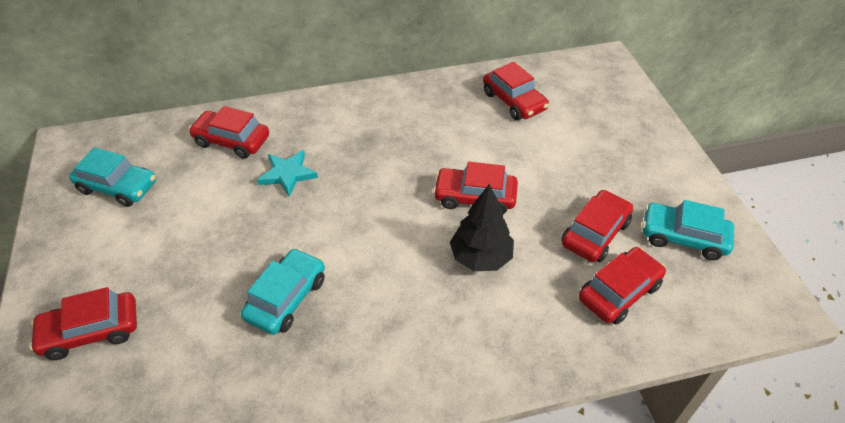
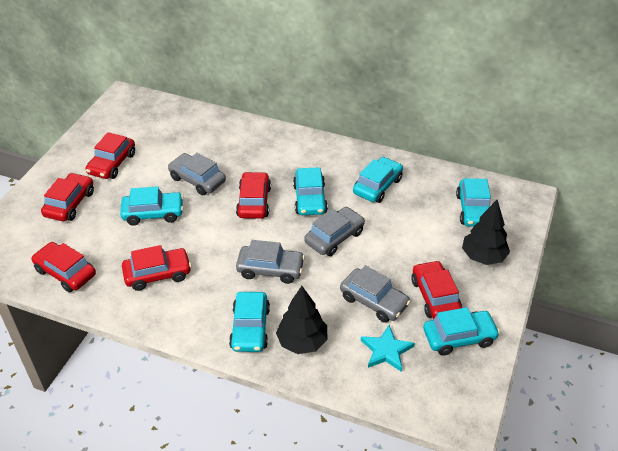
black tree: 1 -> 2
grey car: 0 -> 4
turquoise car: 3 -> 6

